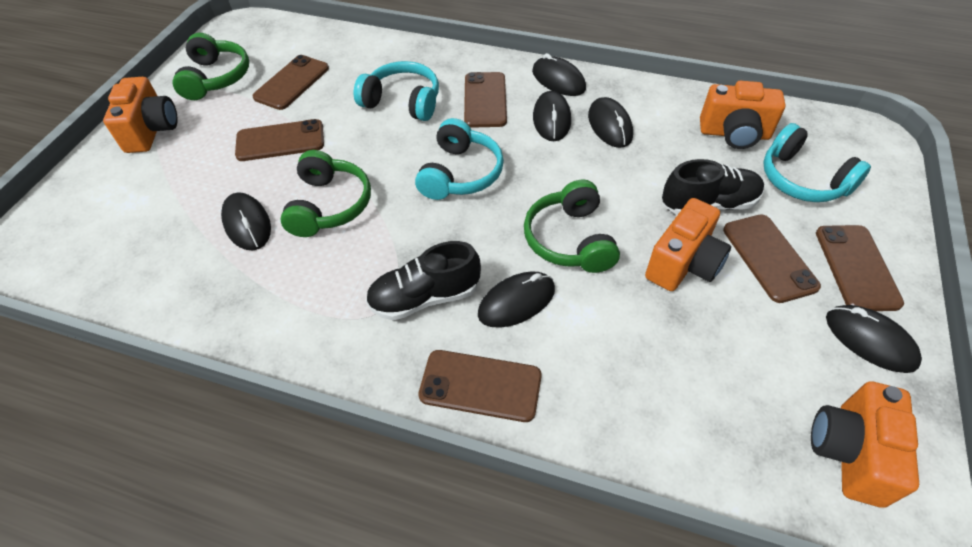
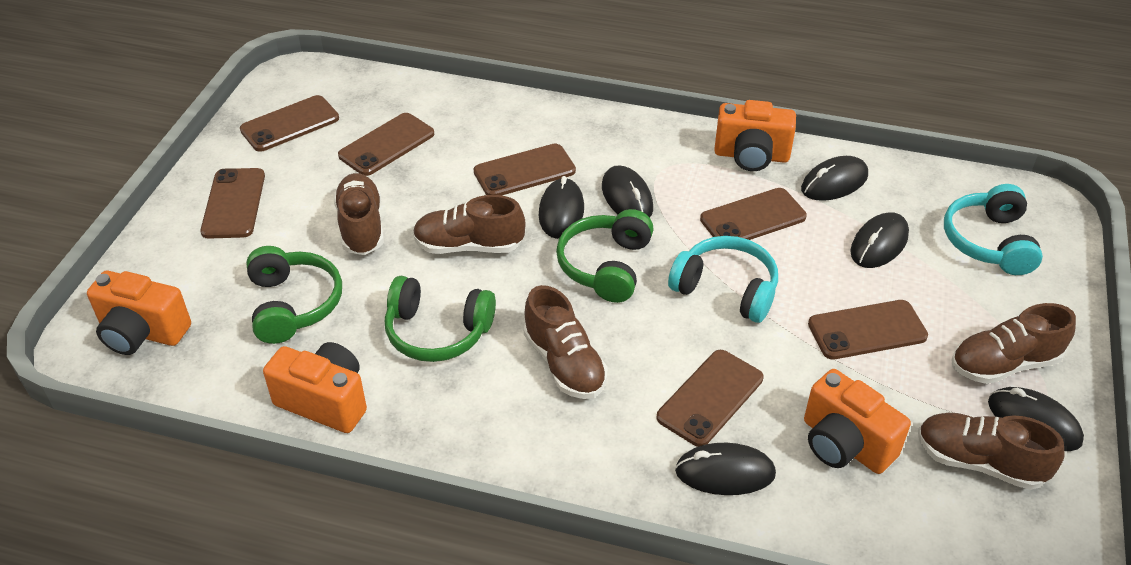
black shoe: 2 -> 0
brown phone: 6 -> 7
brown shoe: 0 -> 5
turquoise headphones: 3 -> 2

